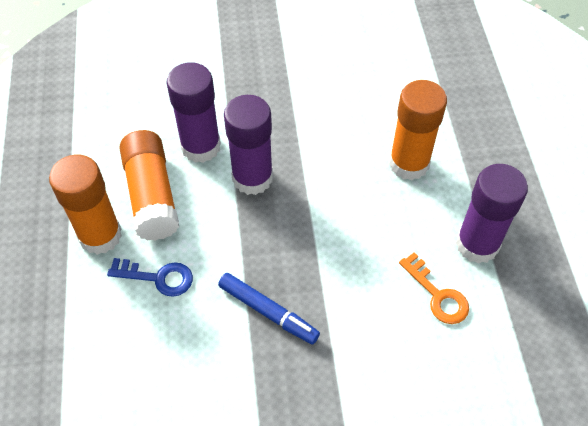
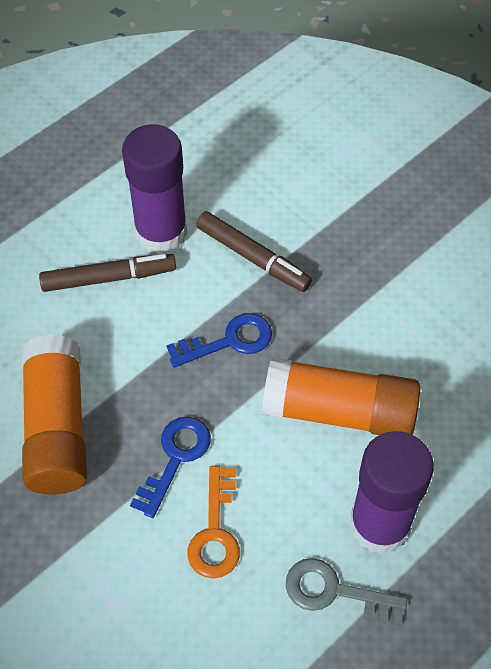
blue key: 1 -> 2
blue marker: 1 -> 0
brown marker: 0 -> 2
grey key: 0 -> 1
orange glue stick: 3 -> 2
purple glue stick: 3 -> 2

